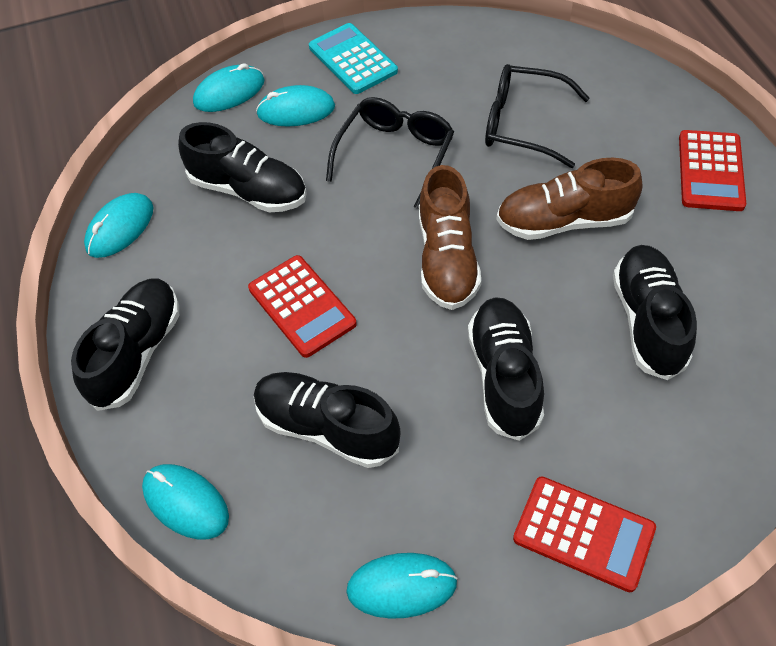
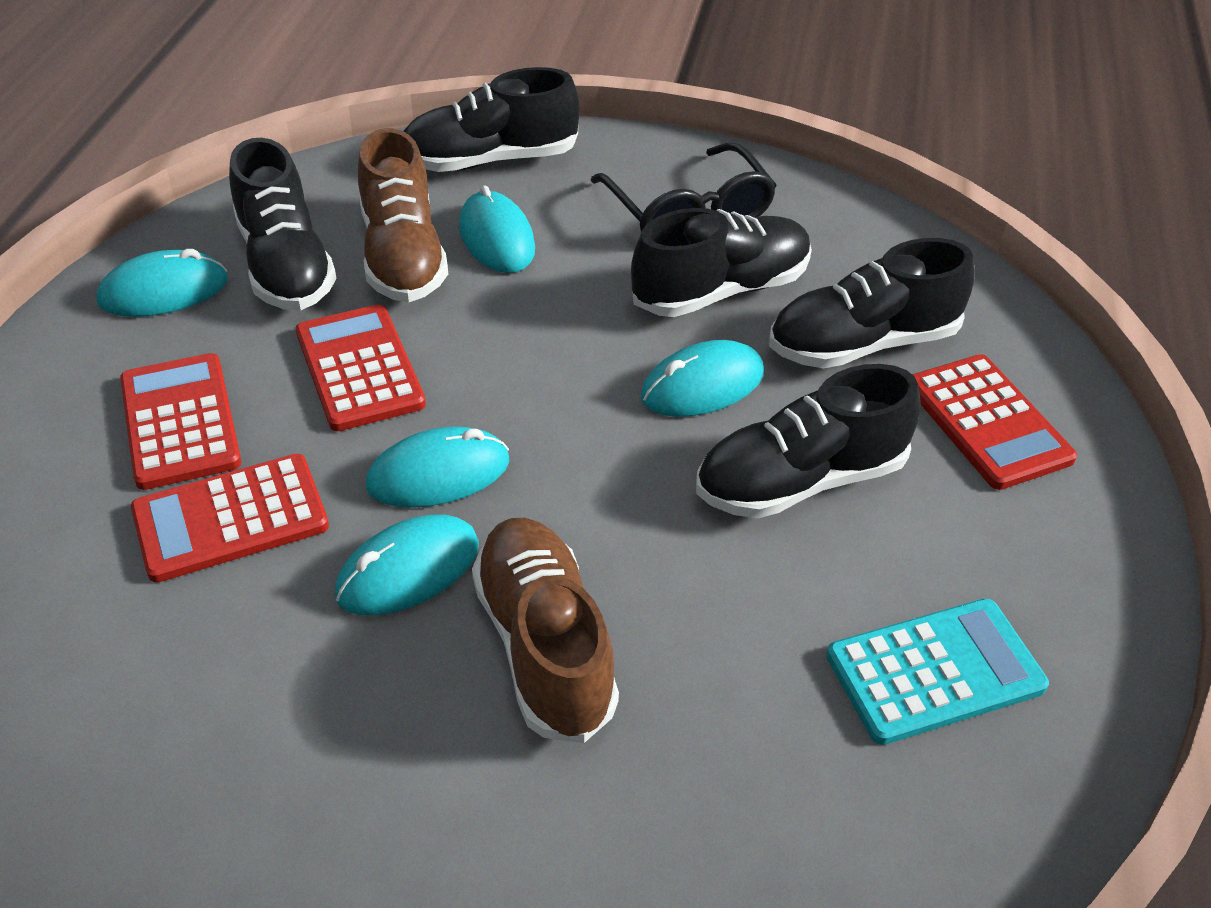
black glasses: 2 -> 1
red calculator: 3 -> 4

